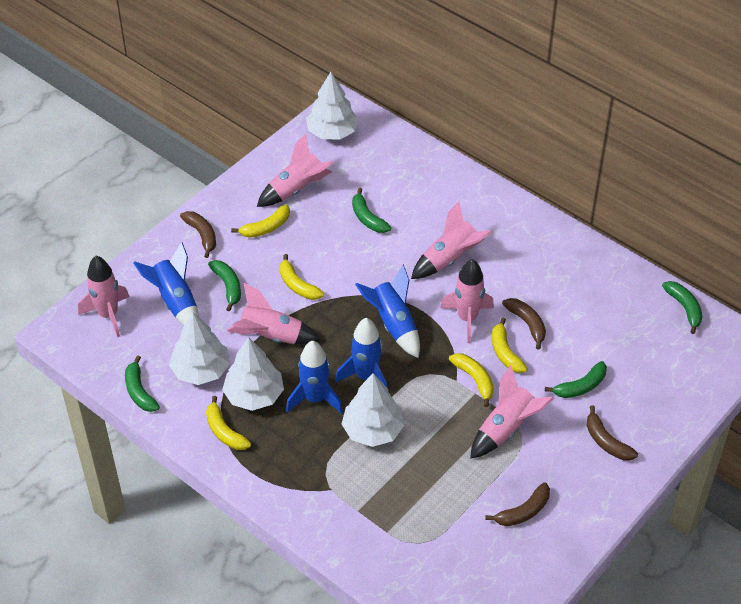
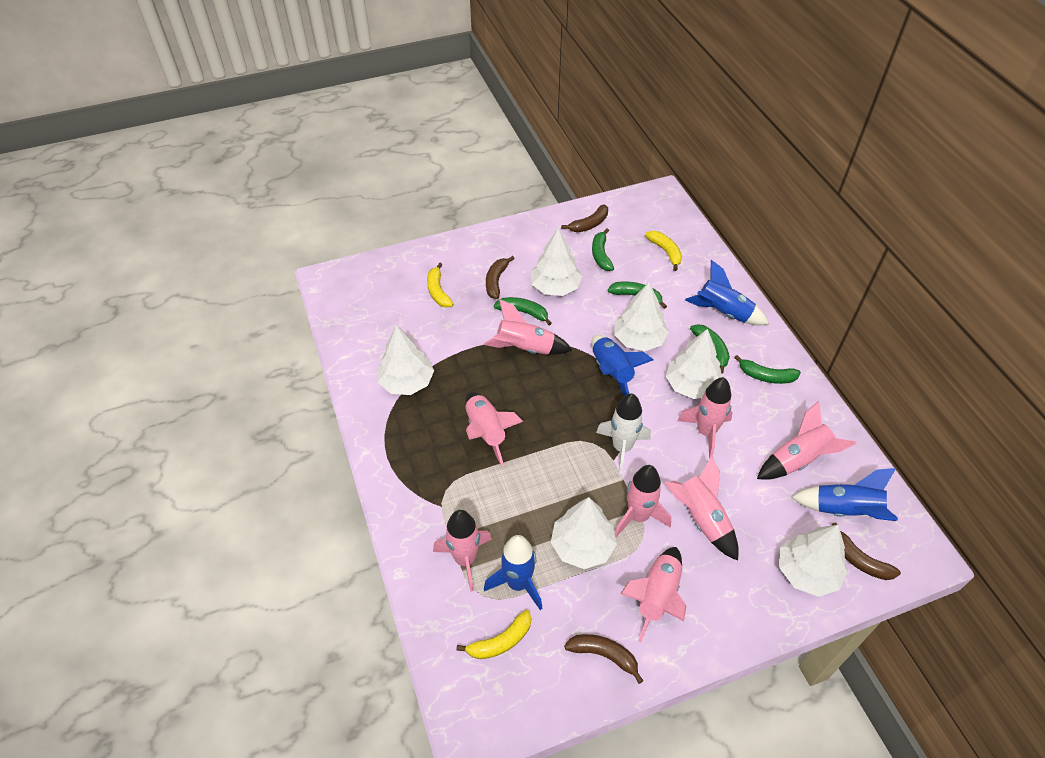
pink rocket: 6 -> 8
white rocket: 0 -> 1
white tree: 4 -> 6
yellow banana: 5 -> 3

